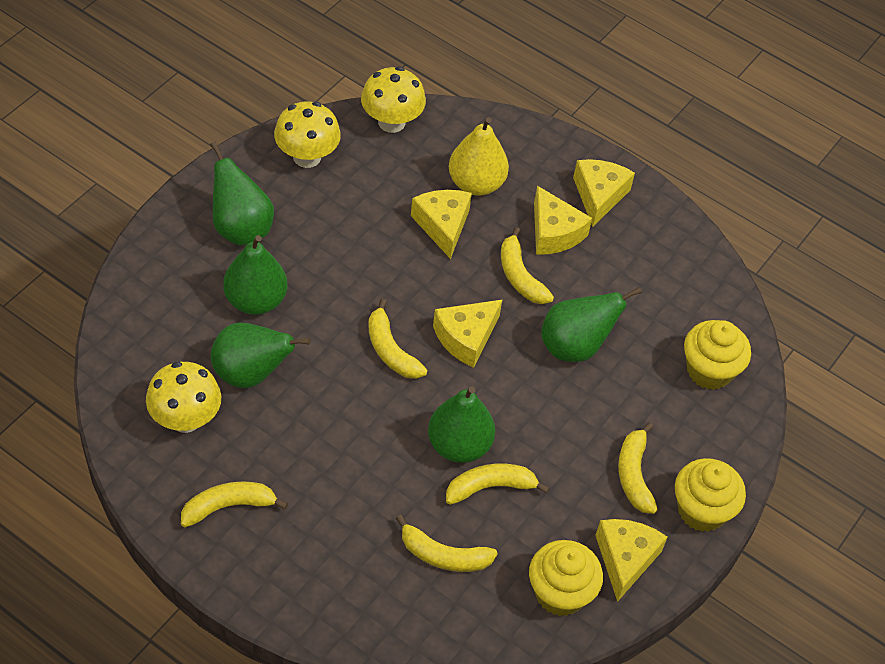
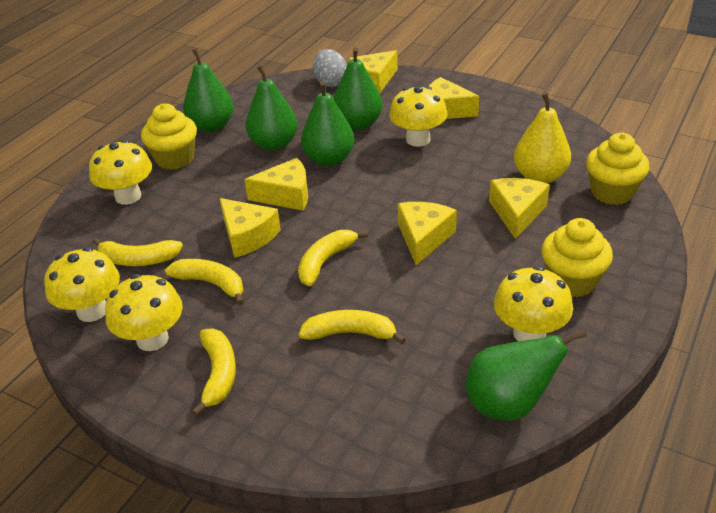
grey egg: 0 -> 1
yellow banana: 6 -> 5
yellow cheese: 5 -> 6
yellow mushroom: 3 -> 5

